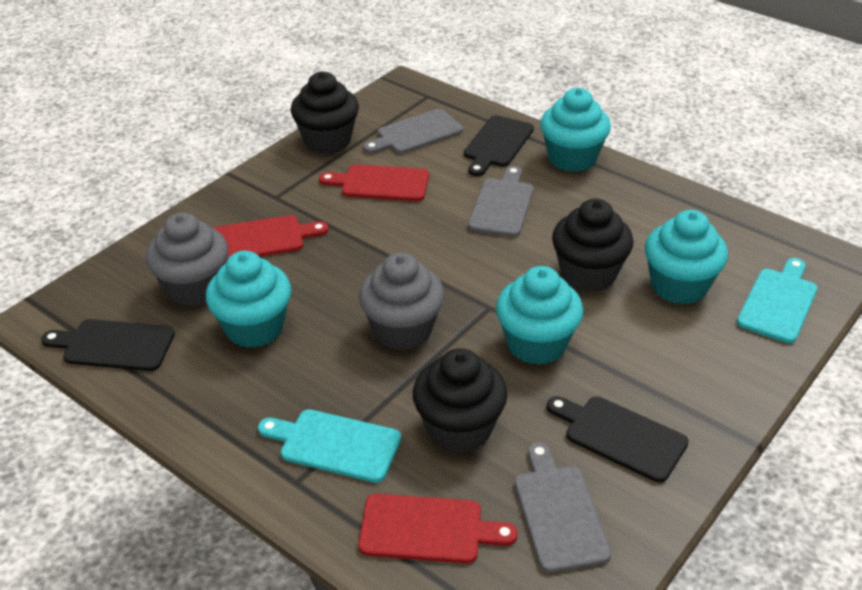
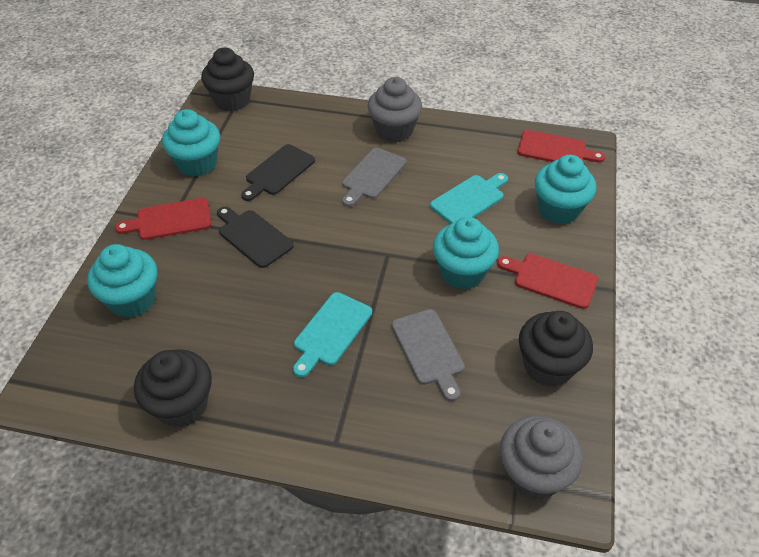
black cutting board: 3 -> 2
grey cutting board: 3 -> 2

